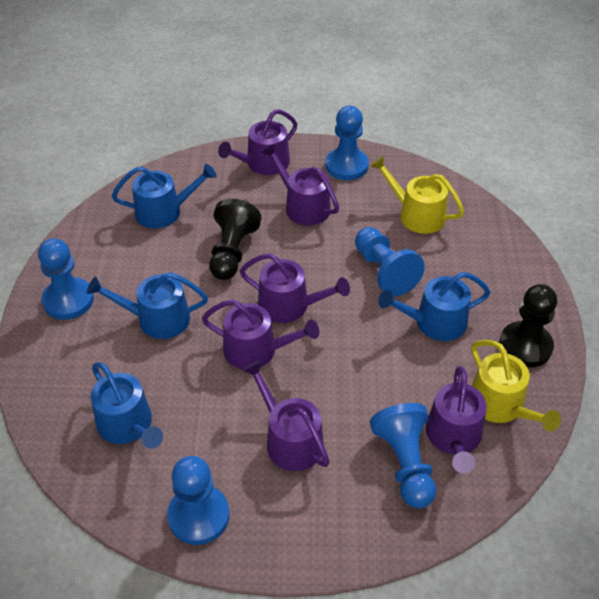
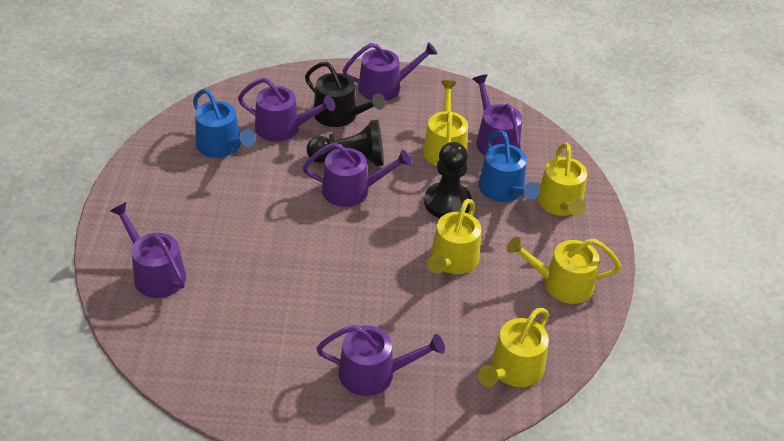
black watering can: 0 -> 1
blue pawn: 5 -> 0
blue watering can: 4 -> 2
yellow watering can: 2 -> 5

